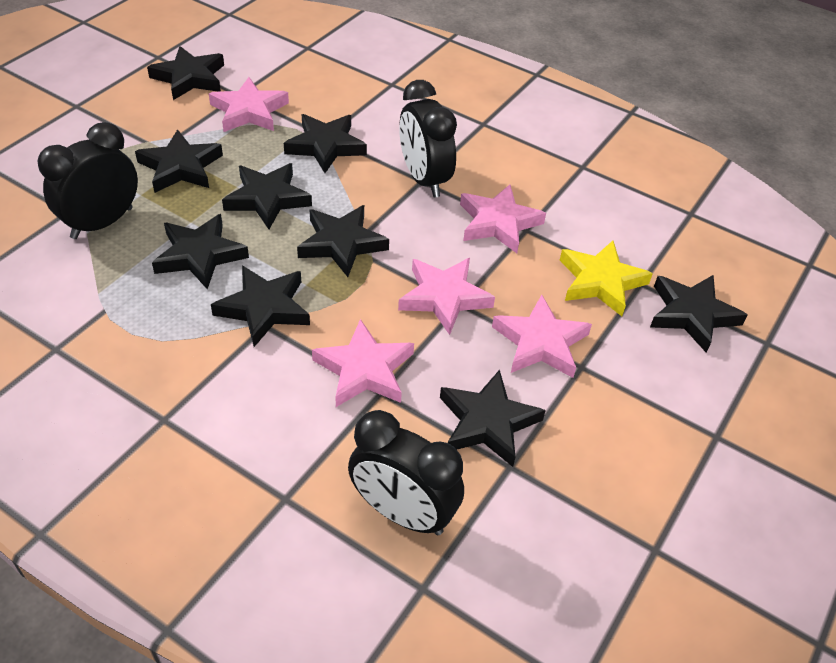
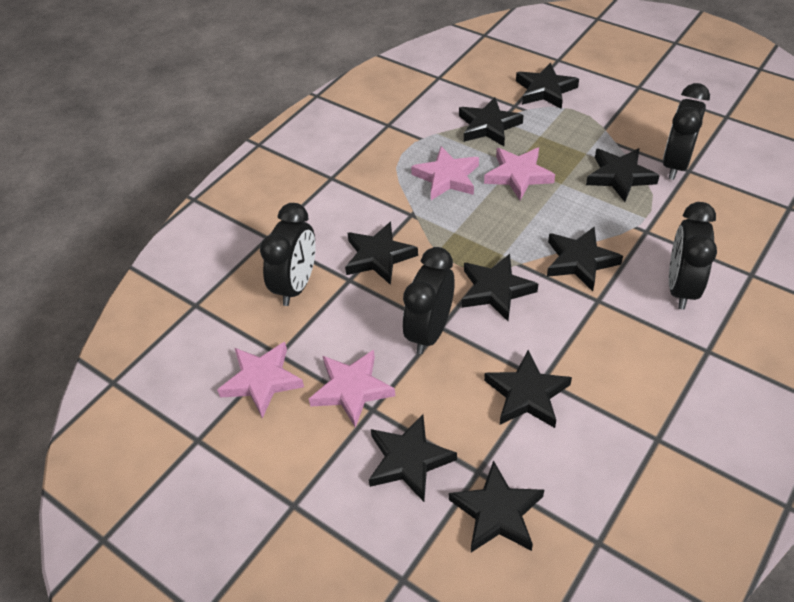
black clock: 3 -> 4
pink star: 5 -> 4
yellow star: 1 -> 0

